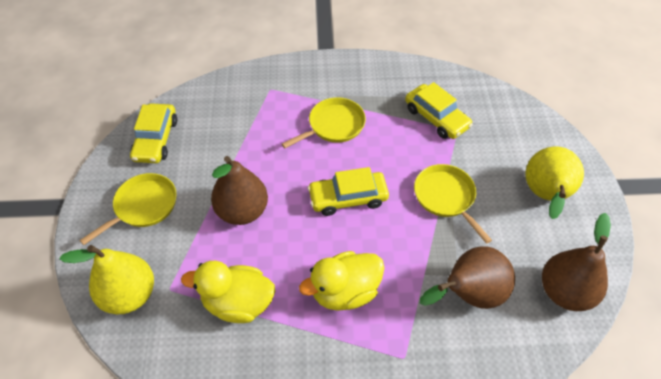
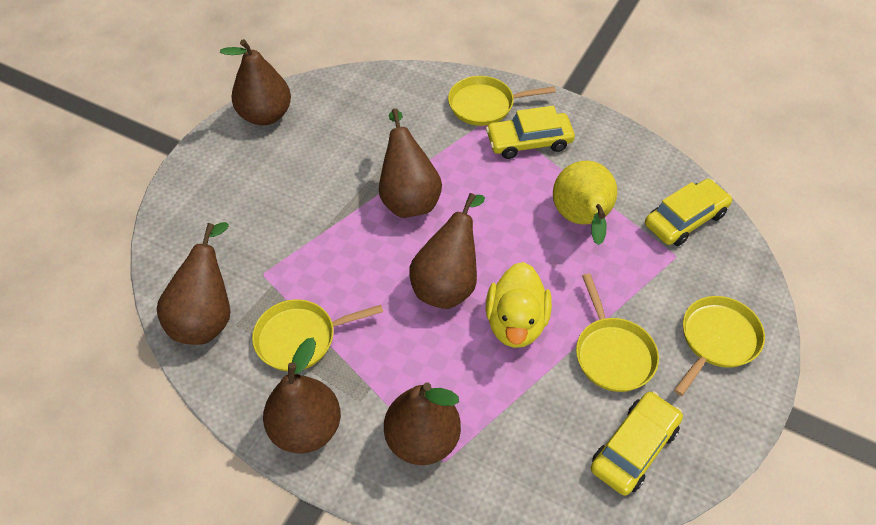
brown pear: 3 -> 6
yellow duck: 2 -> 1
yellow pan: 3 -> 4
yellow pear: 2 -> 1

